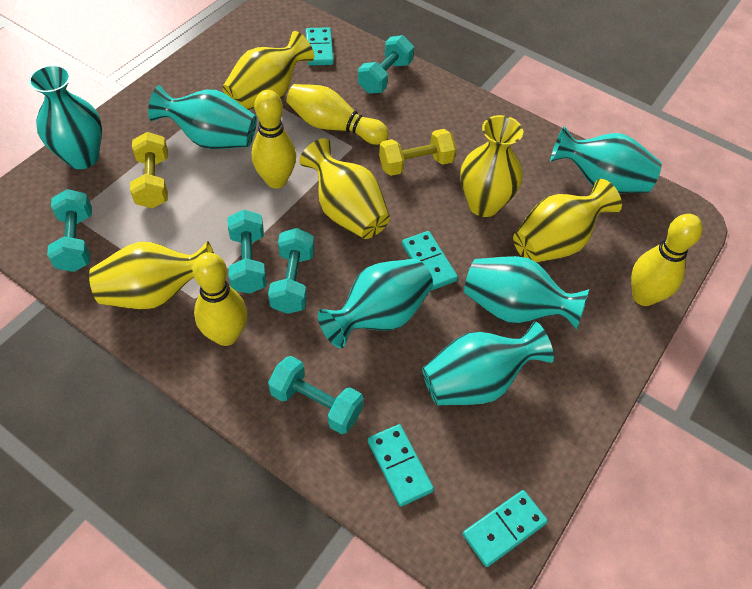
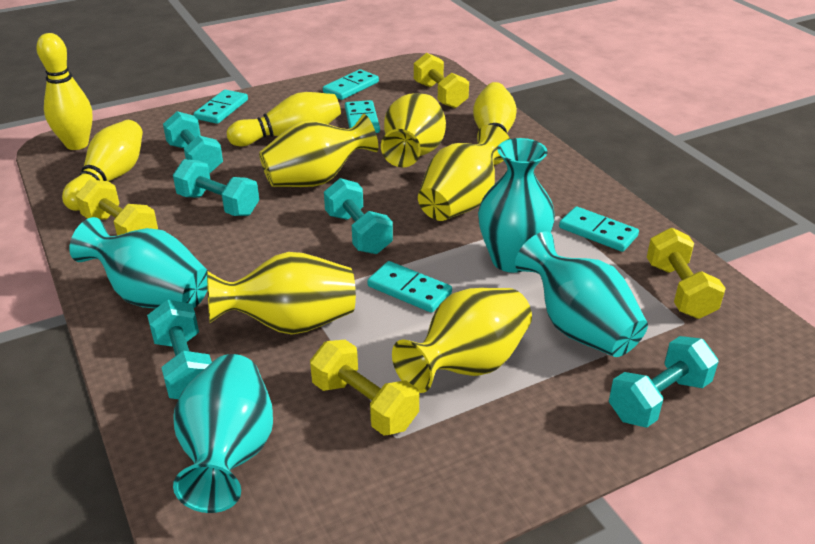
turquoise domino: 4 -> 5
turquoise vase: 6 -> 4
yellow dumbbell: 2 -> 4

